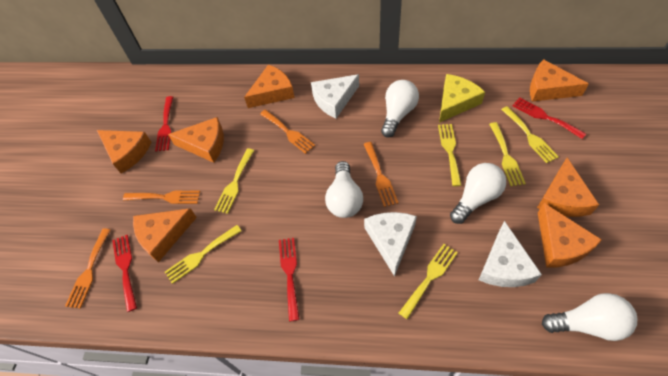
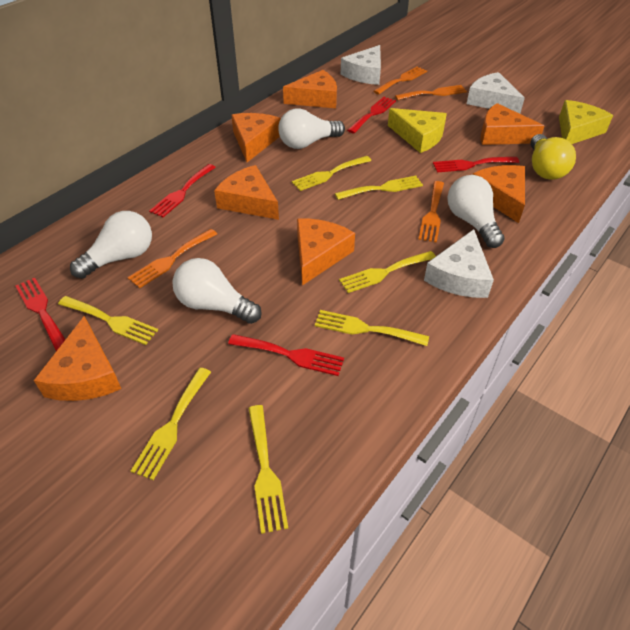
red fork: 4 -> 5
yellow cheese: 1 -> 2
yellow fork: 6 -> 7
yellow light bulb: 0 -> 1

